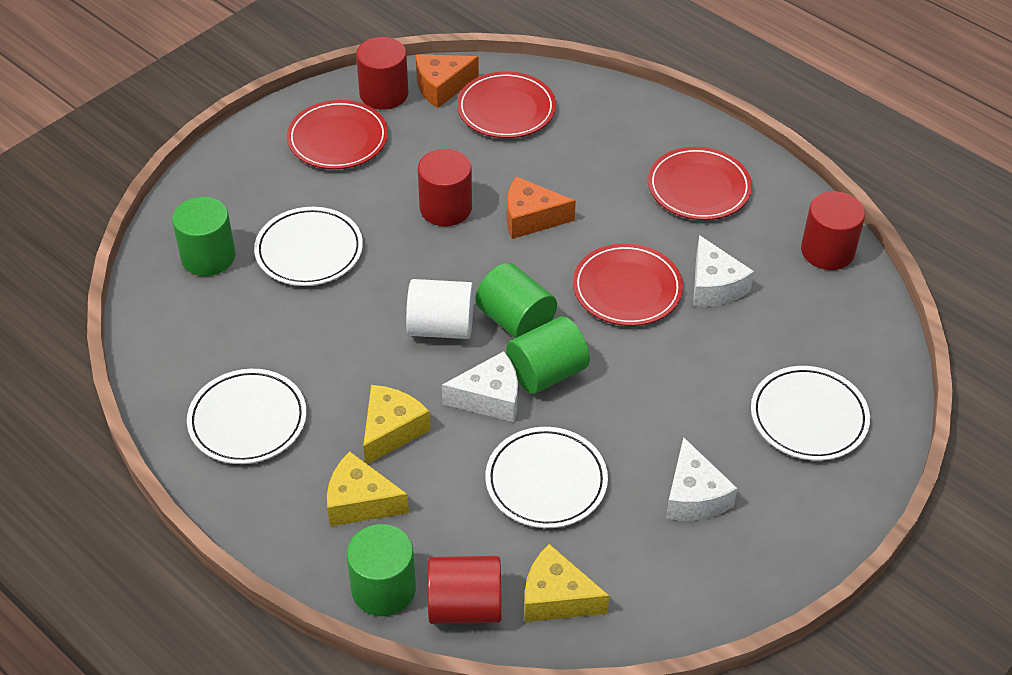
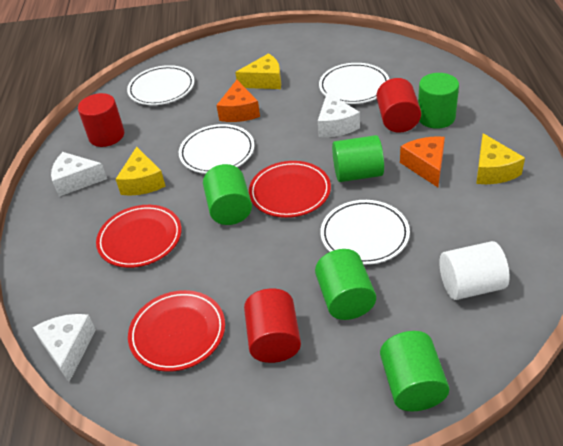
green cylinder: 4 -> 5
red cylinder: 4 -> 3
red plate: 4 -> 3

